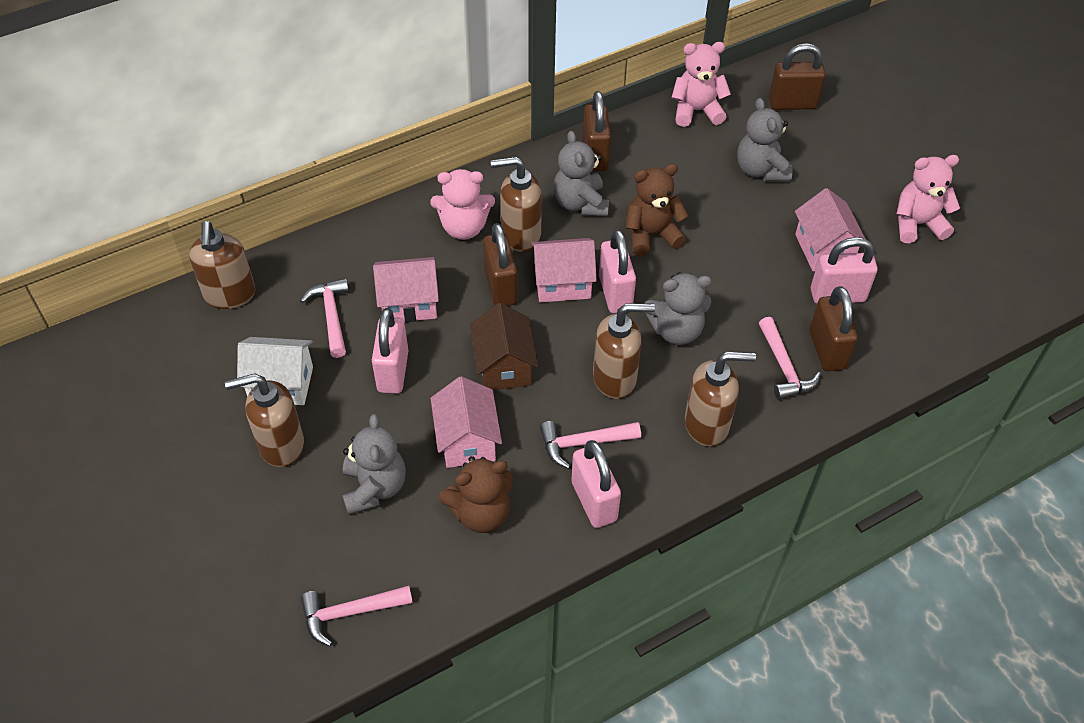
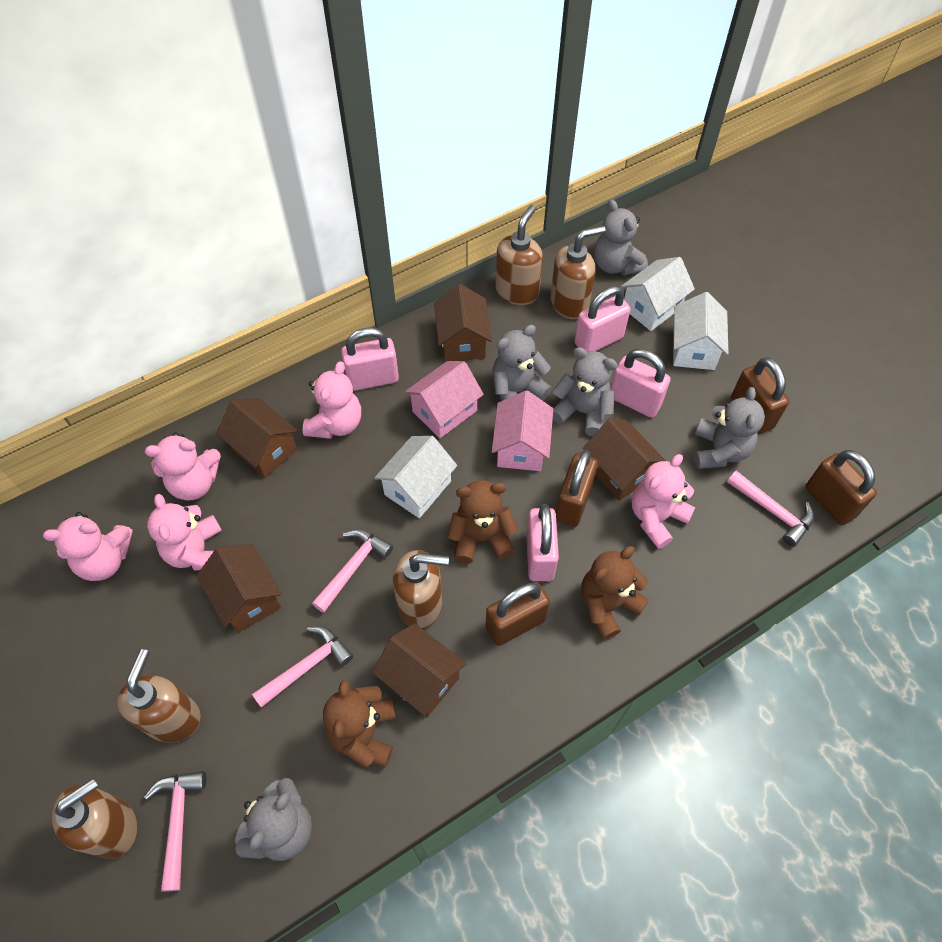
brown house: 1 -> 5
brown teddy bear: 2 -> 3
grey teddy bear: 4 -> 5
pink house: 4 -> 2
pink teddy bear: 3 -> 5
white house: 1 -> 3

